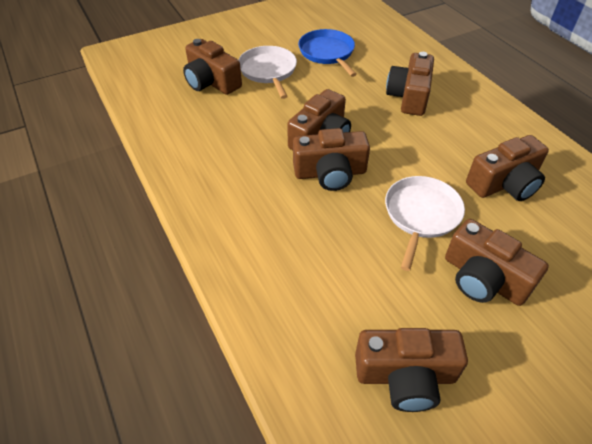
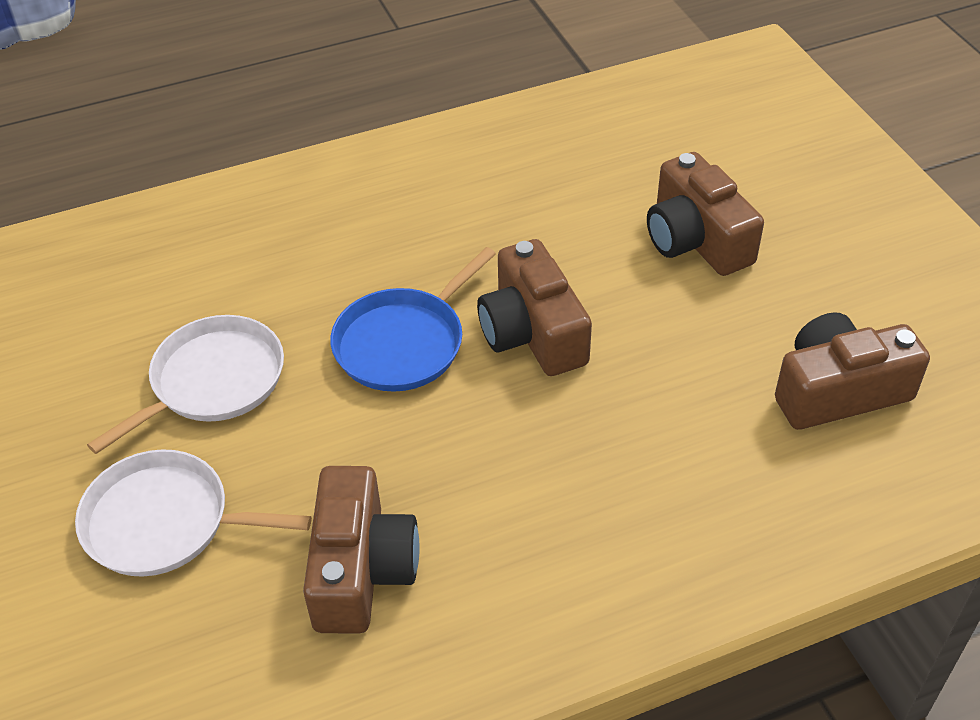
brown camera: 7 -> 4

